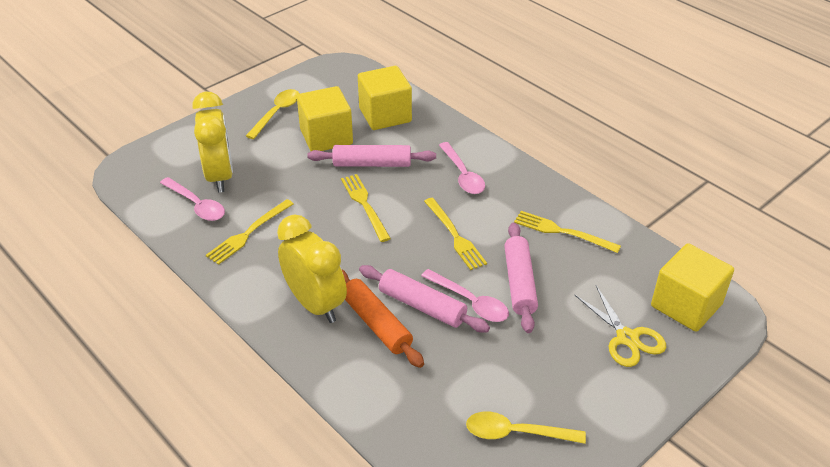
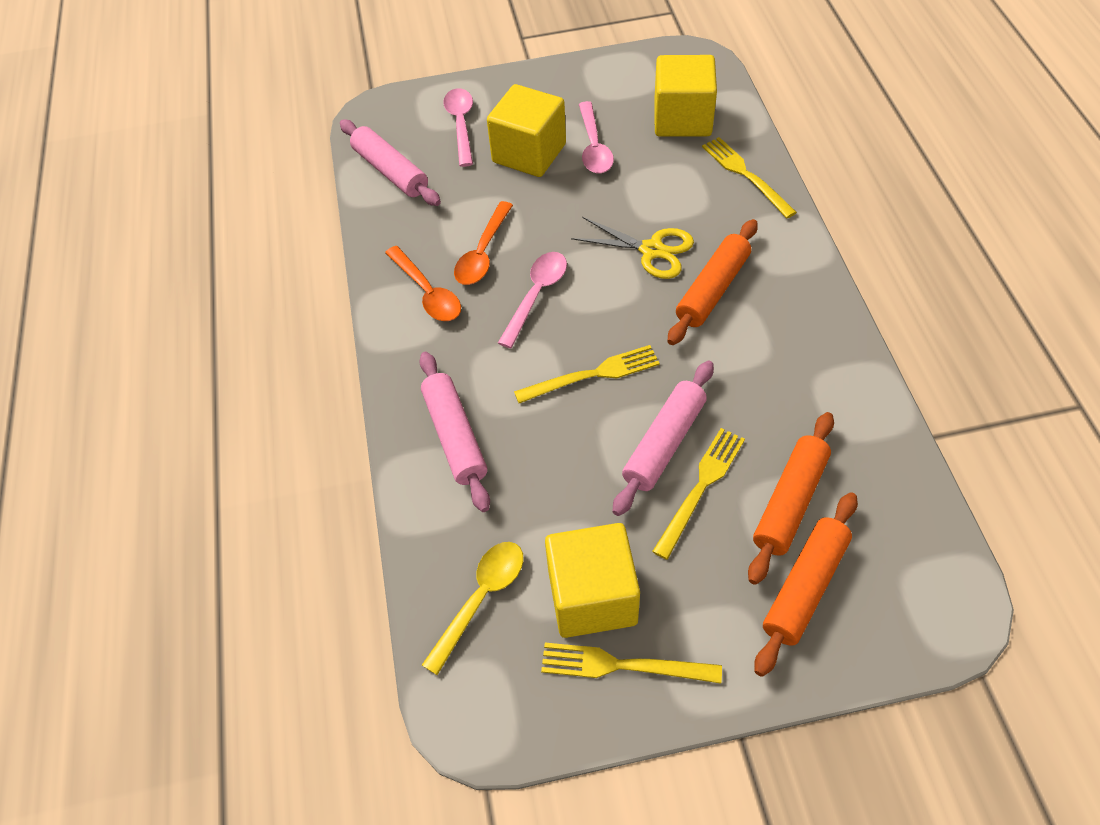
orange rolling pin: 1 -> 3
orange spoon: 0 -> 2
yellow clock: 2 -> 0
yellow spoon: 2 -> 1

